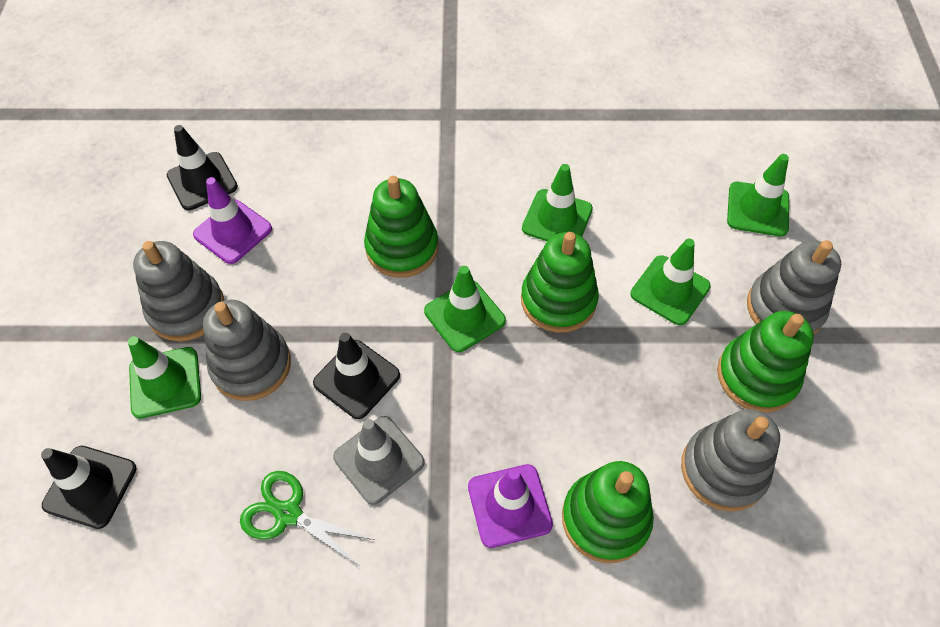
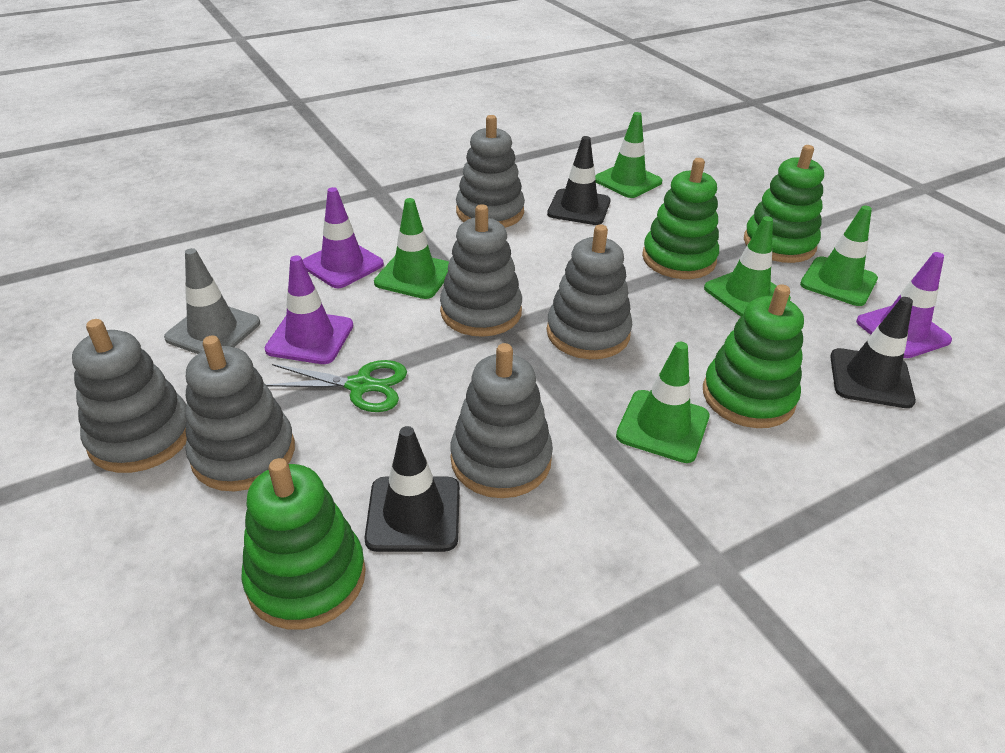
grey stacking toy: 4 -> 6
purple traffic cone: 2 -> 3

